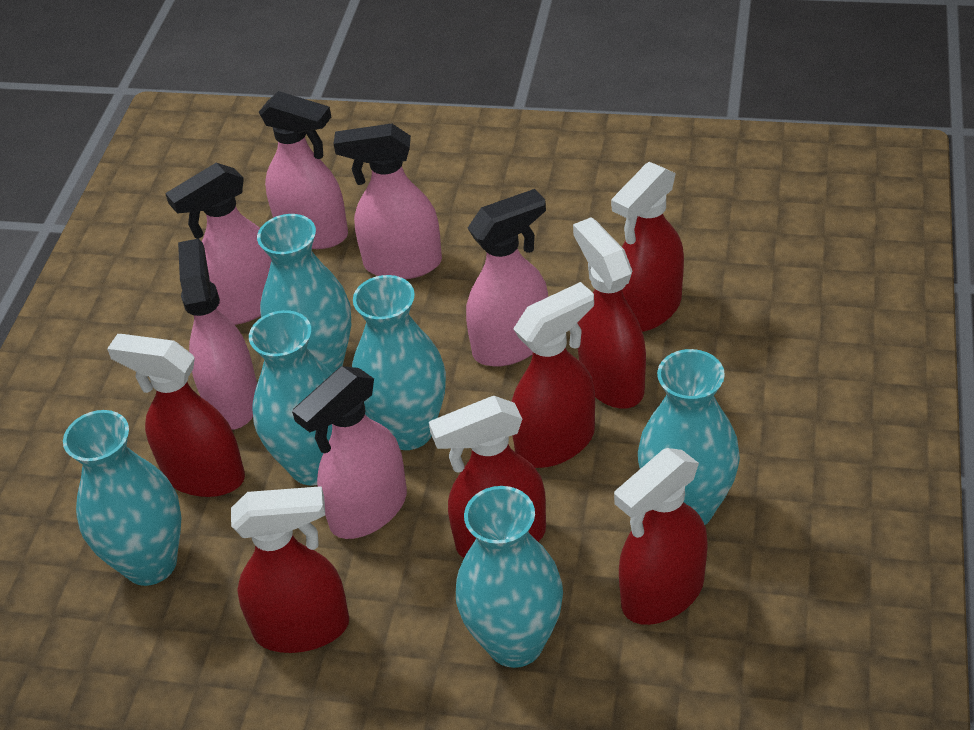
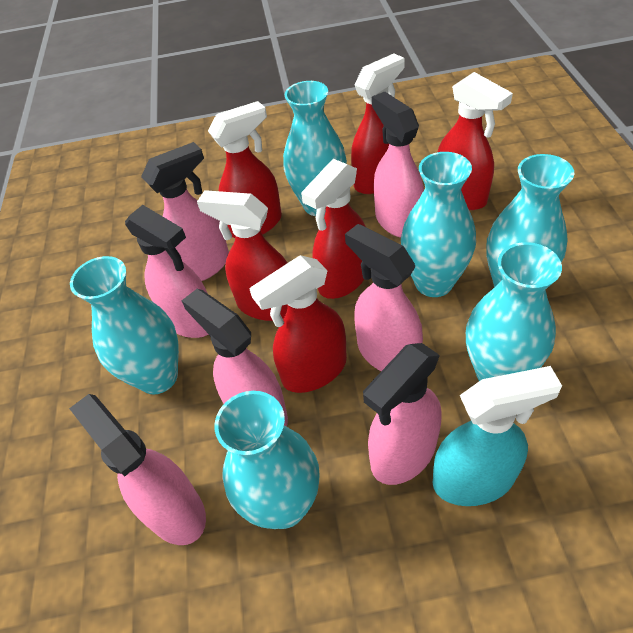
pink spray bottle: 6 -> 7
red spray bottle: 7 -> 6
turquoise spray bottle: 0 -> 1

